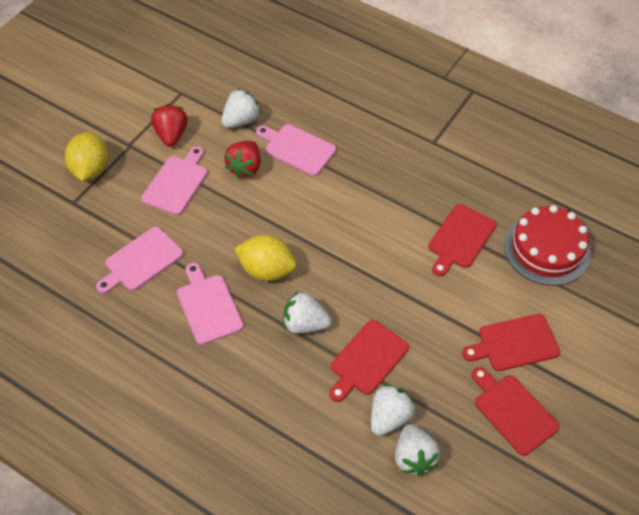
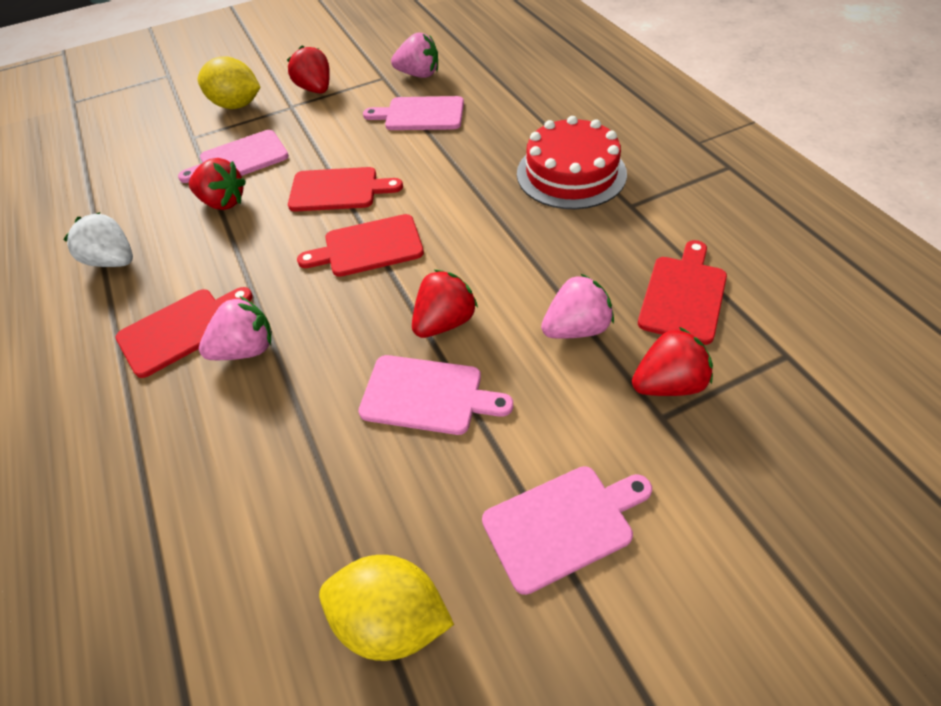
pink strawberry: 0 -> 3
red strawberry: 2 -> 4
white strawberry: 4 -> 1

